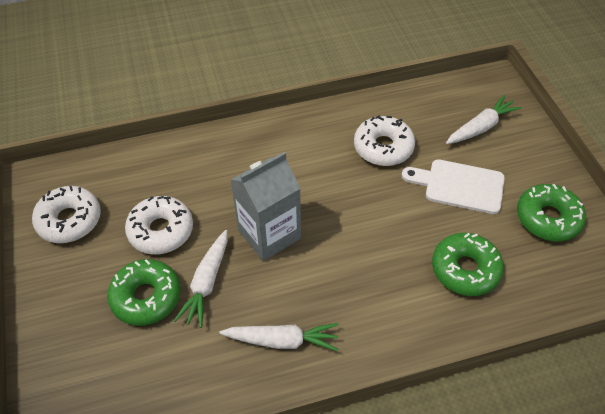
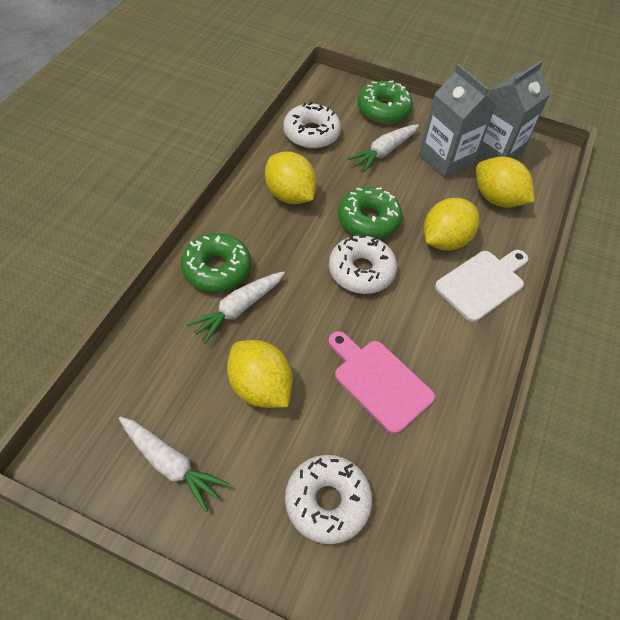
grey carton: 1 -> 2
pink cutting board: 0 -> 1
yellow lemon: 0 -> 4

